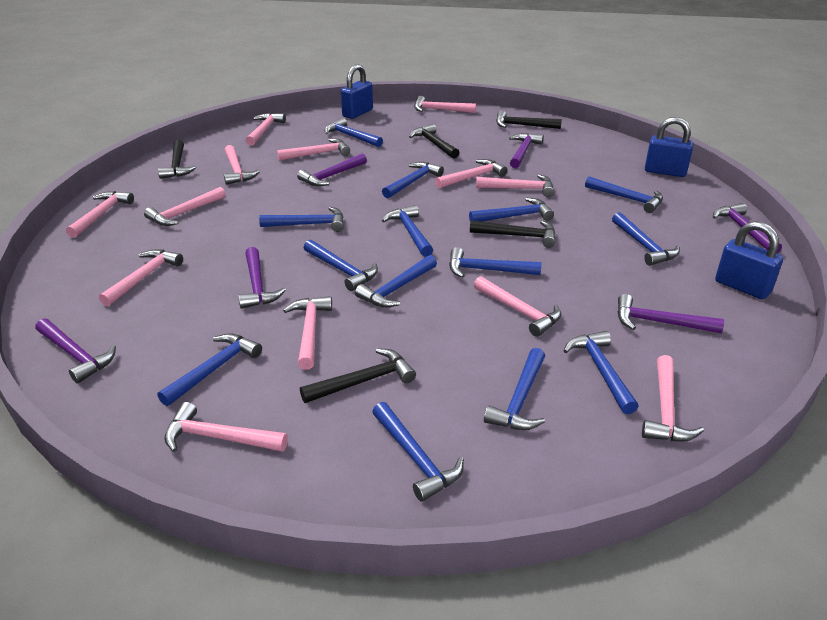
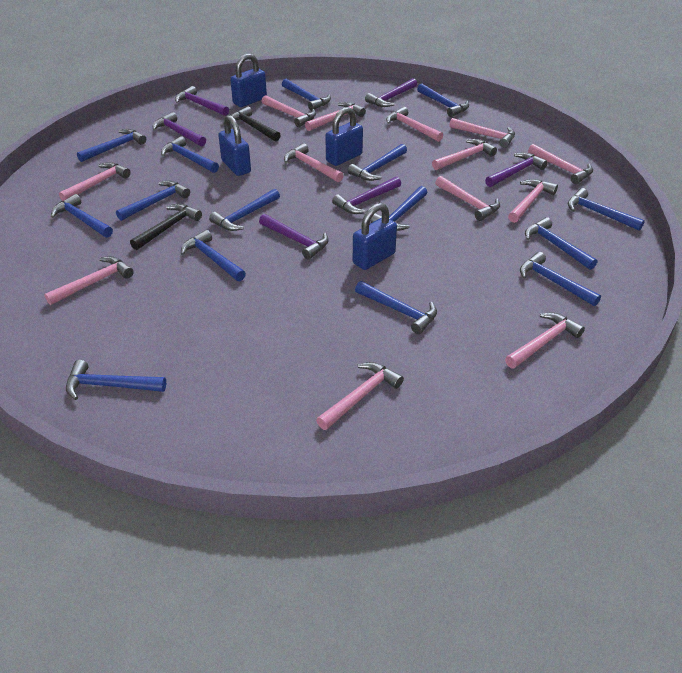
black hammer: 5 -> 2
blue hammer: 14 -> 15
blue padlock: 3 -> 4

